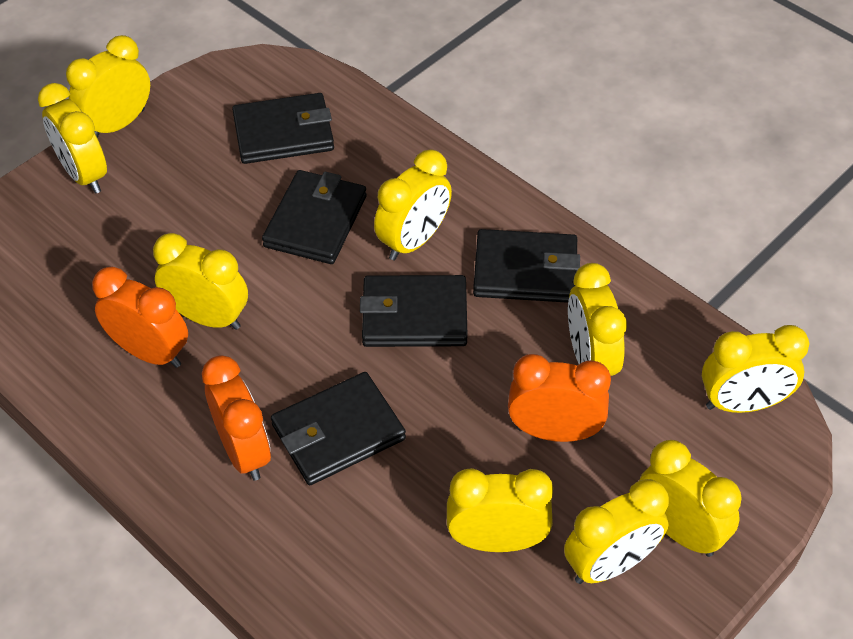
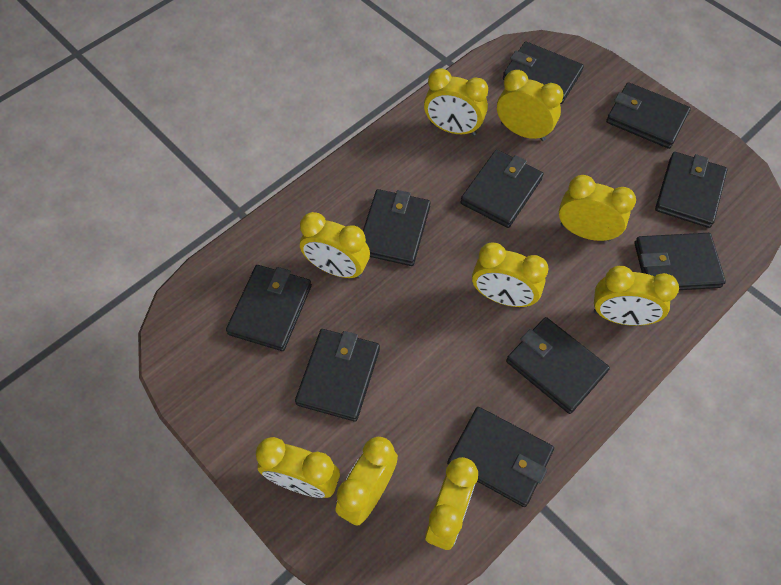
black wallet: 5 -> 10
orange clock: 3 -> 0

